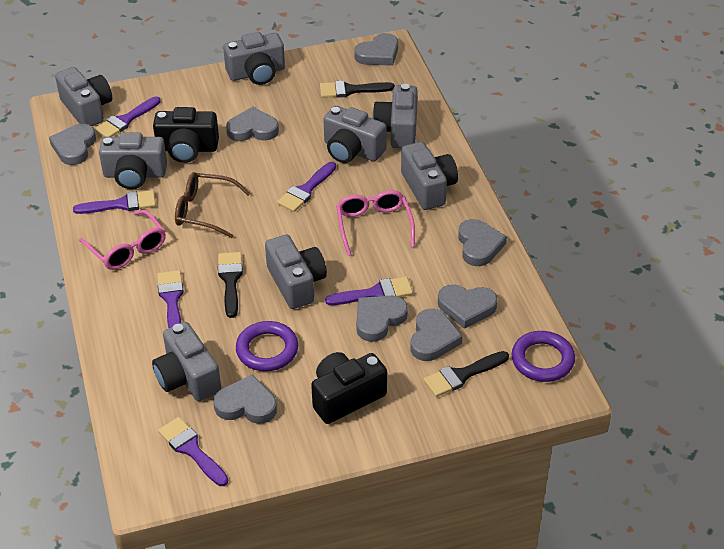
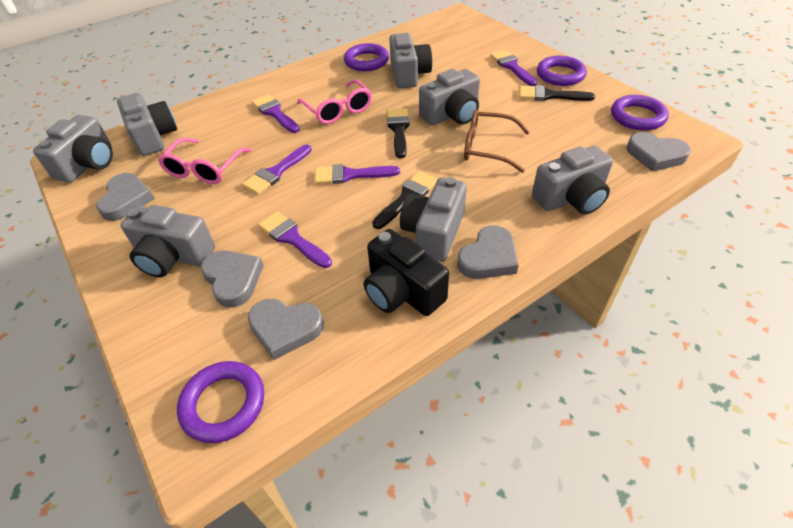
black camera: 2 -> 1
grey camera: 8 -> 7
grey heart: 8 -> 5
purple brush: 6 -> 5
purple ring: 2 -> 4

